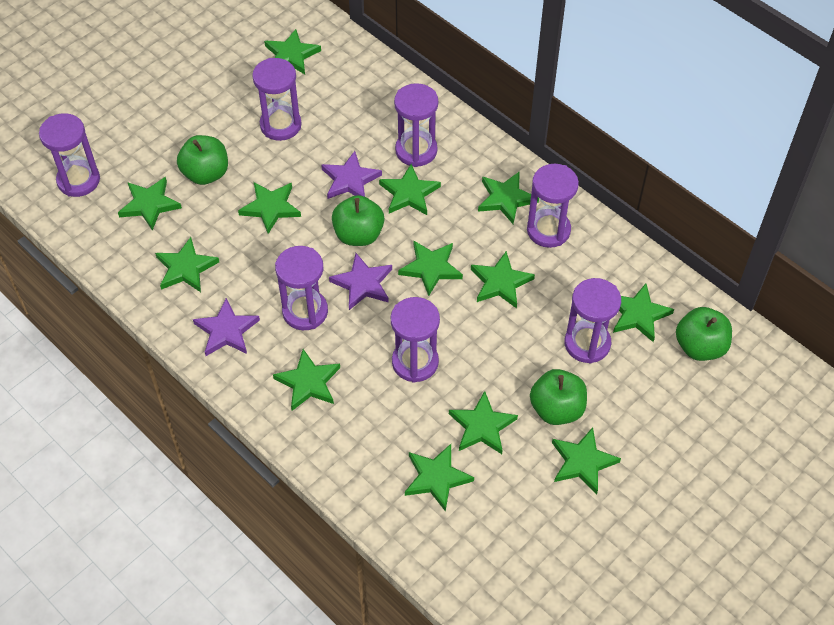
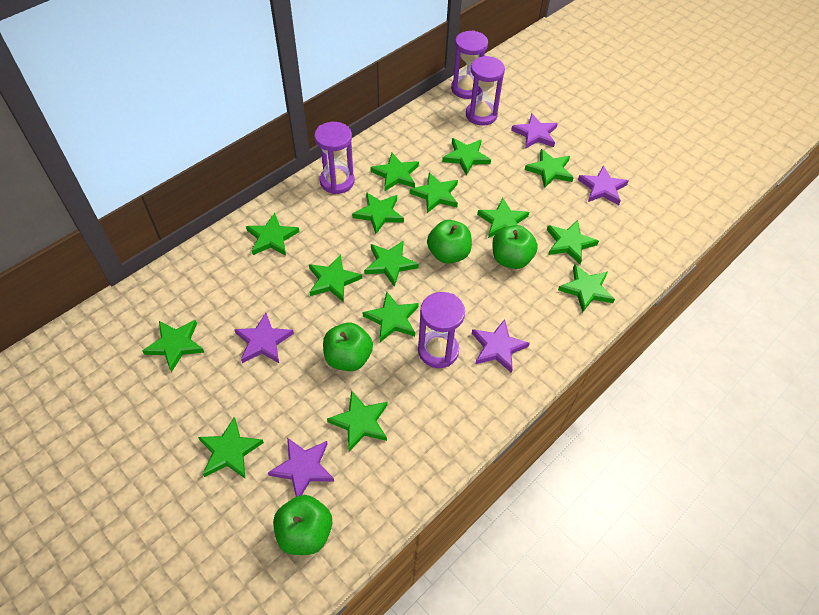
green star: 13 -> 15
purple hourglass: 7 -> 4
purple star: 3 -> 5

